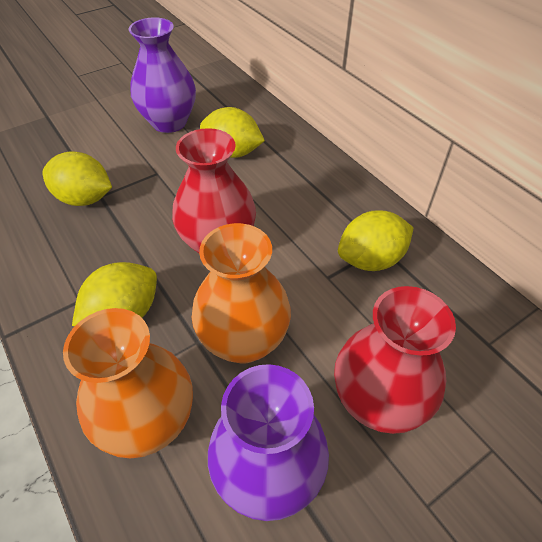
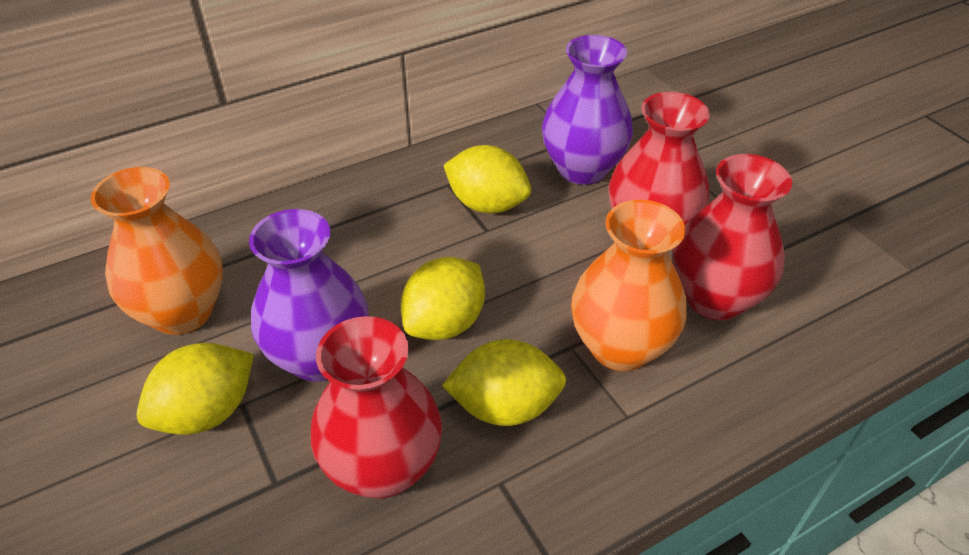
red vase: 2 -> 3

